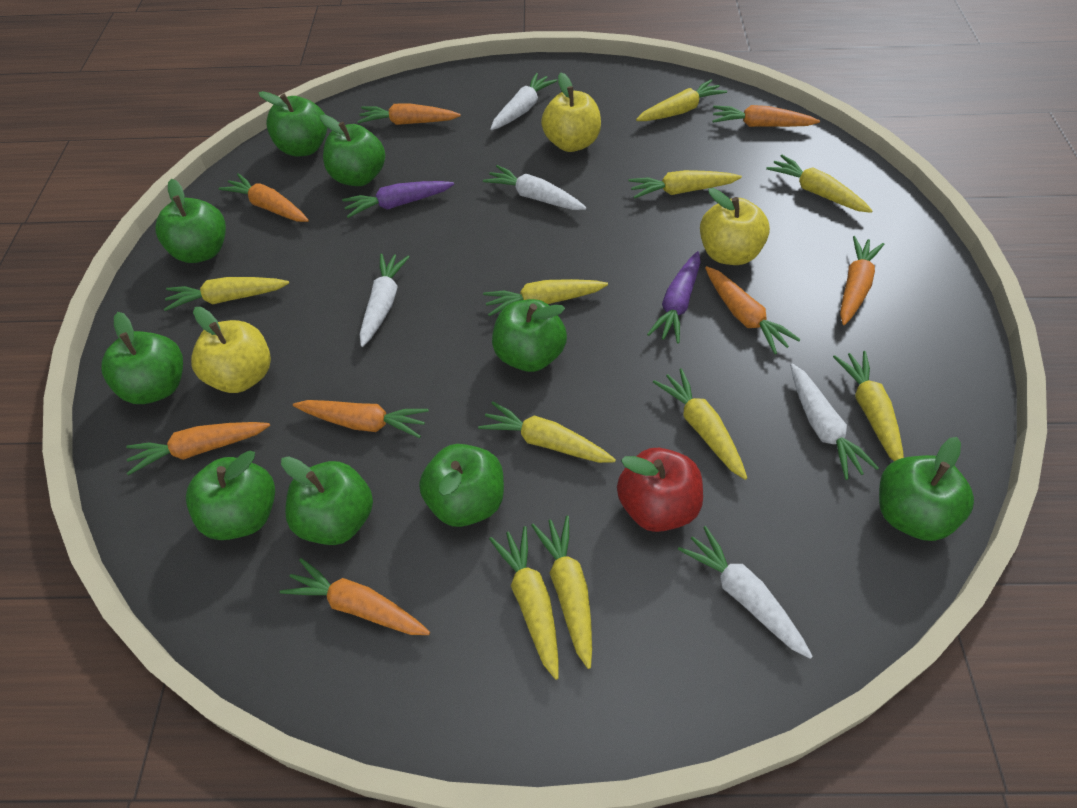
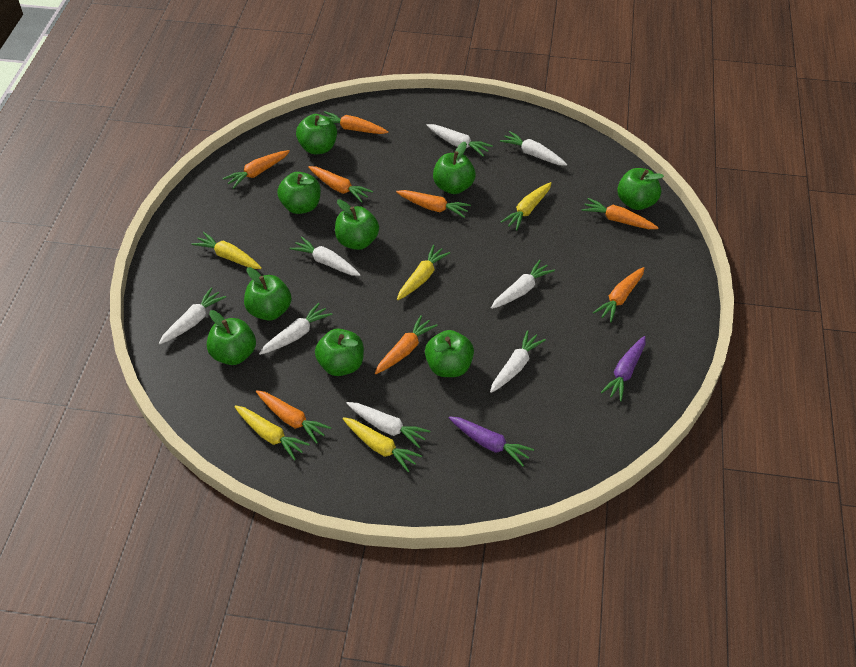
red apple: 1 -> 0
white carrot: 5 -> 8
yellow apple: 3 -> 0
yellow carrot: 10 -> 5

